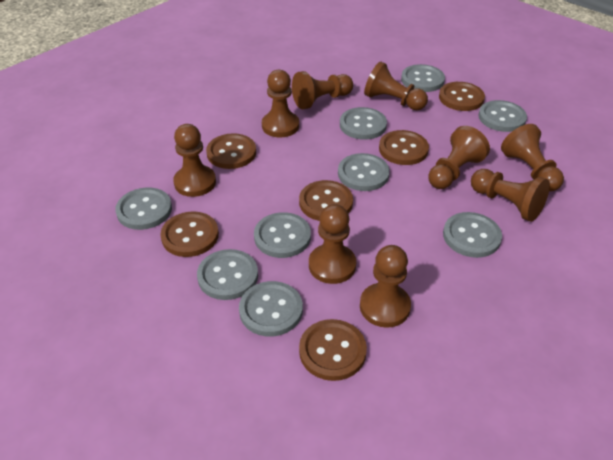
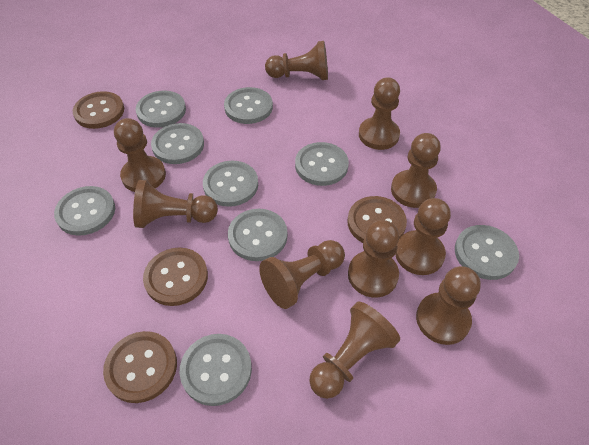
brown button: 6 -> 4
brown pawn: 9 -> 10

